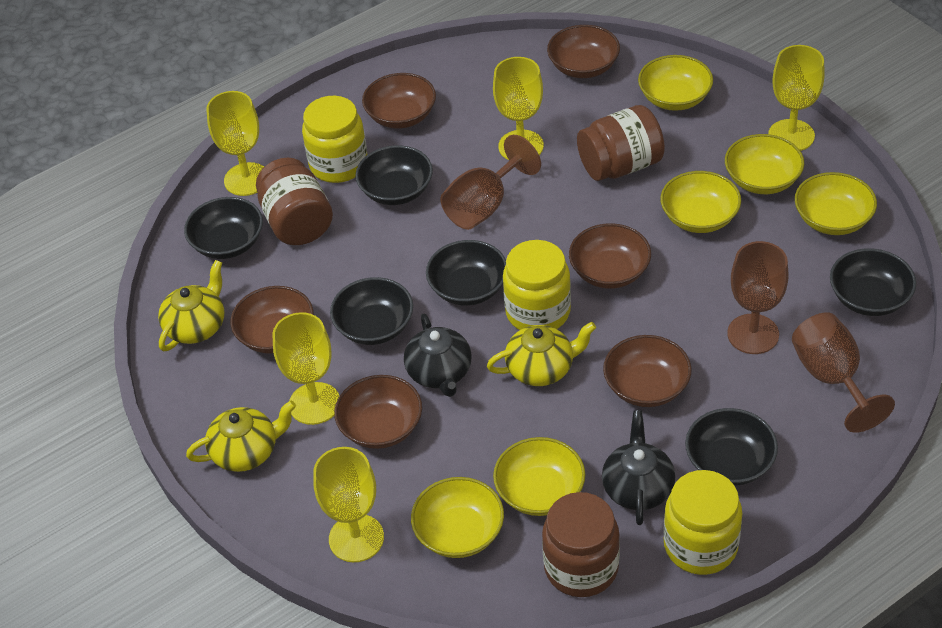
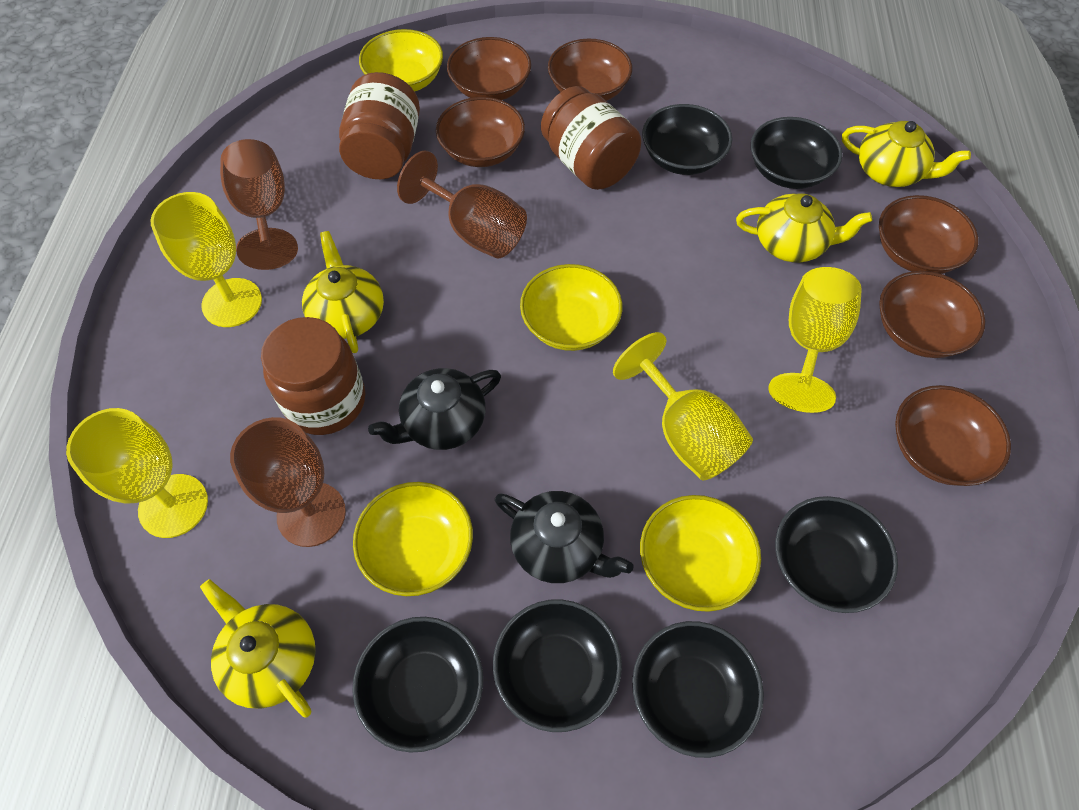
yellow bowl: 6 -> 4
yellow goblet: 5 -> 4
yellow jar: 3 -> 0
yellow teapot: 3 -> 4

